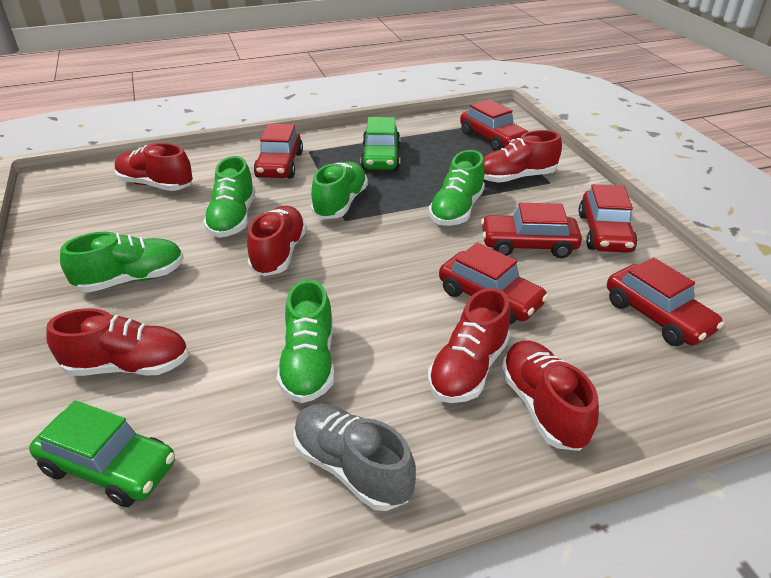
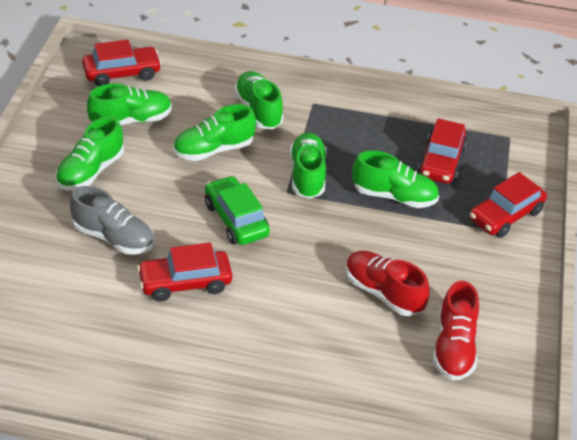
green car: 2 -> 1
green shoe: 5 -> 6
red car: 6 -> 4
red shoe: 6 -> 2

